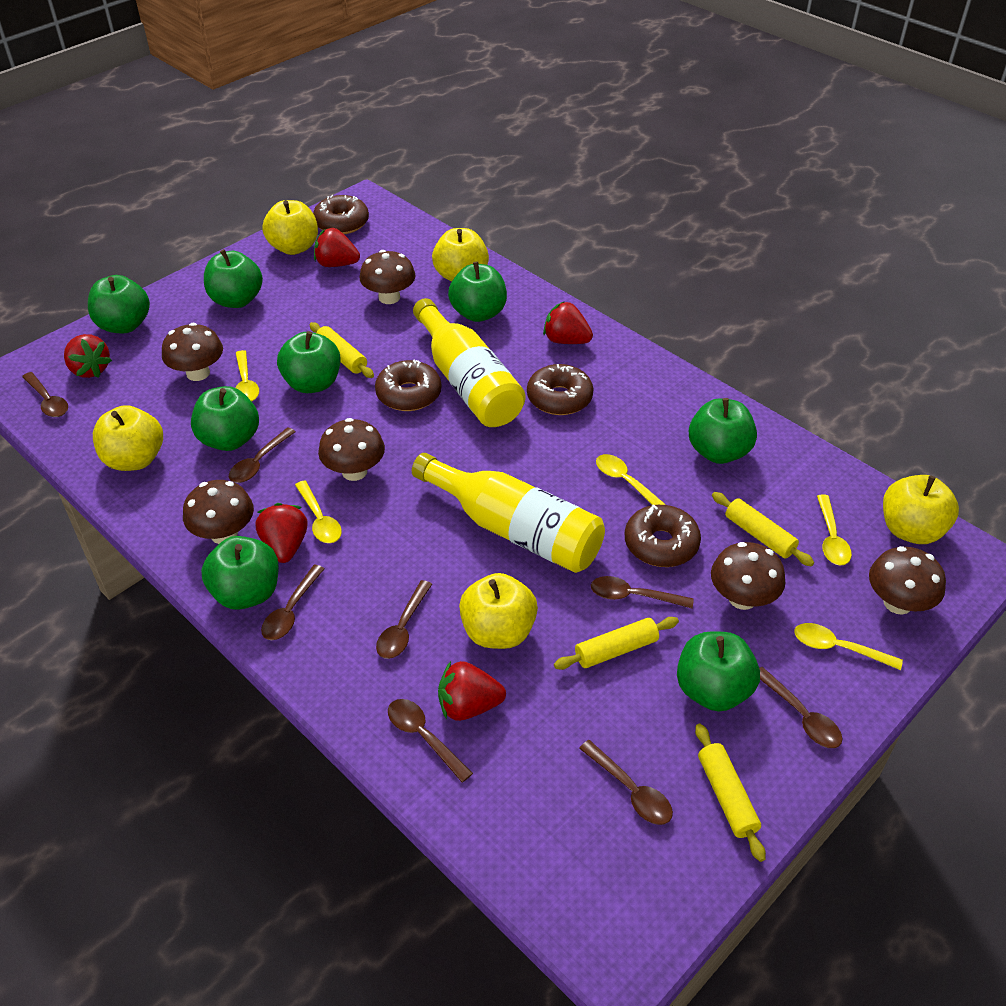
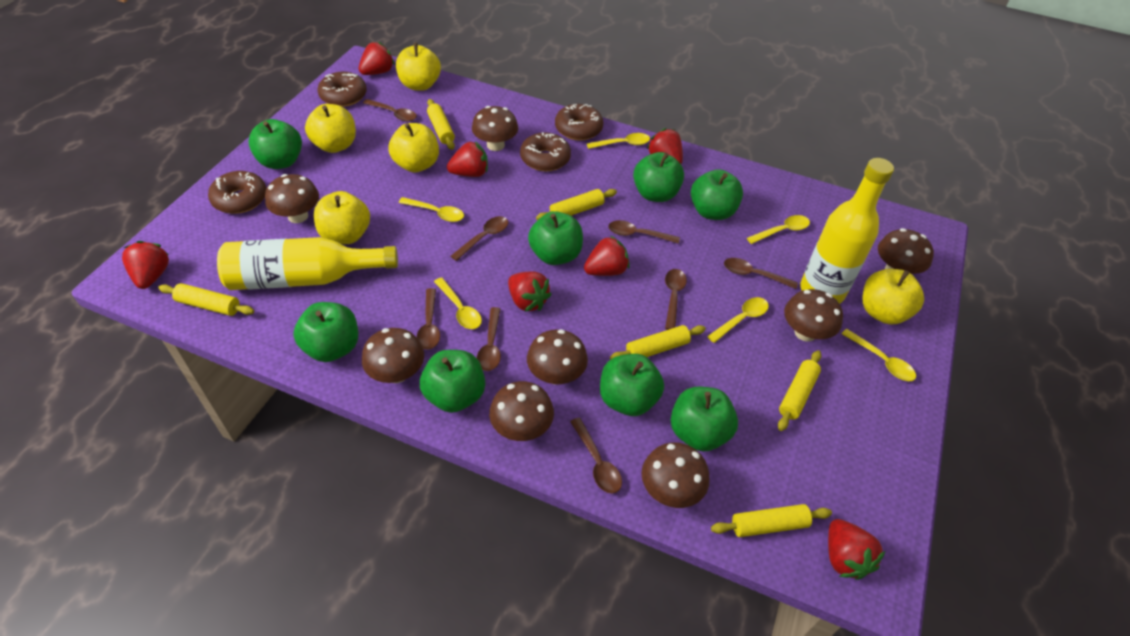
brown mushroom: 6 -> 8
red strawberry: 5 -> 7
yellow rolling pin: 4 -> 6
yellow spoon: 5 -> 6

